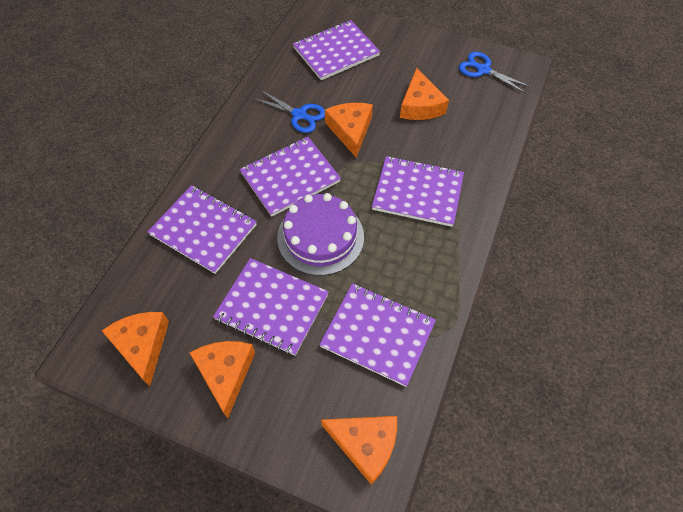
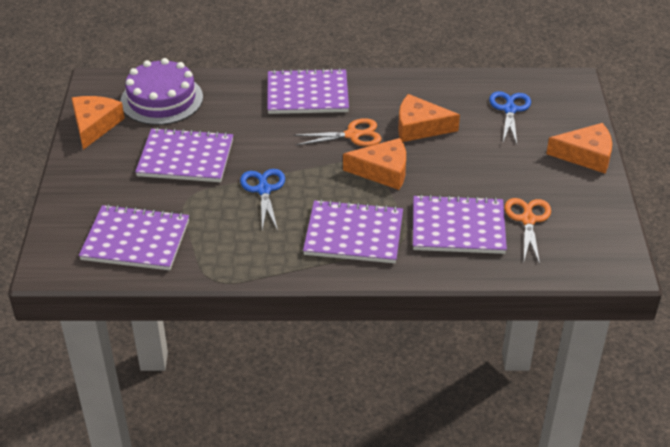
orange cheese: 5 -> 4
orange scissors: 0 -> 2
purple notebook: 6 -> 5

